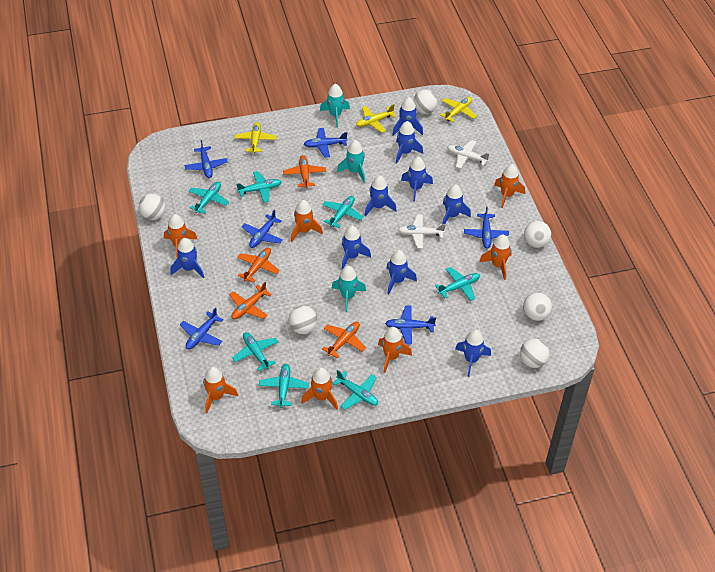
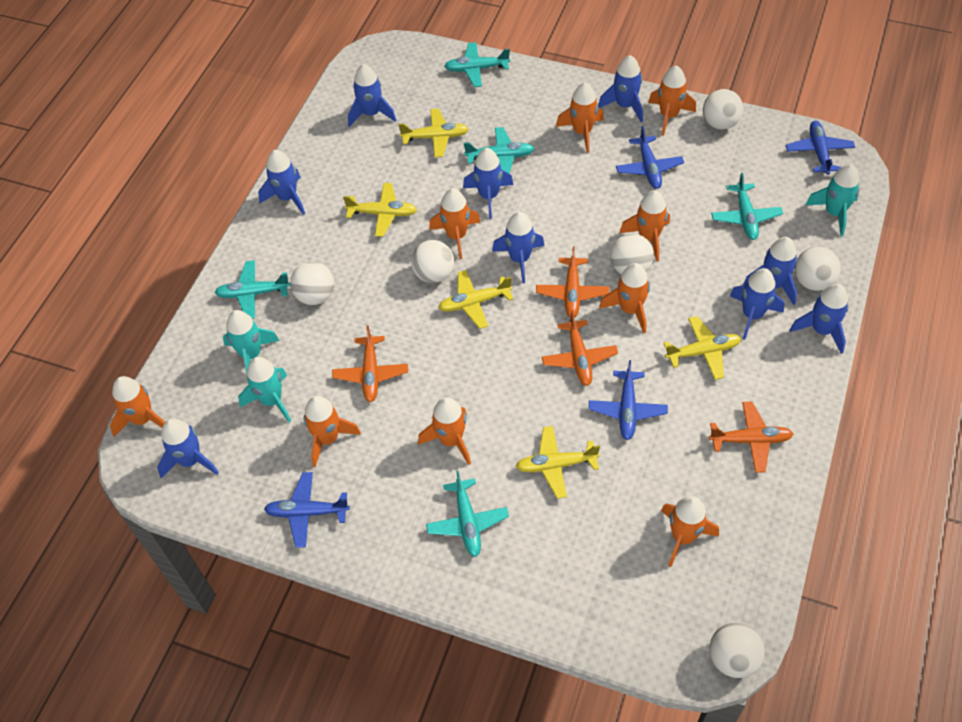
blue plane: 6 -> 4
orange rocket: 7 -> 9
turquoise plane: 7 -> 5
white plane: 2 -> 0
yellow plane: 3 -> 5

